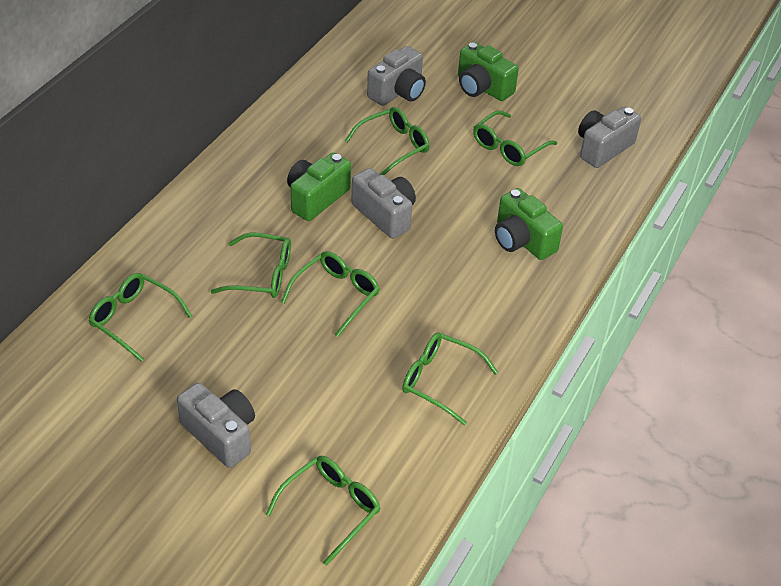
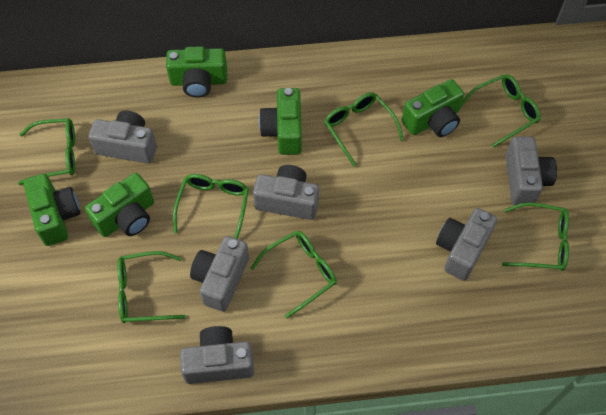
green camera: 3 -> 5
grey camera: 4 -> 6

